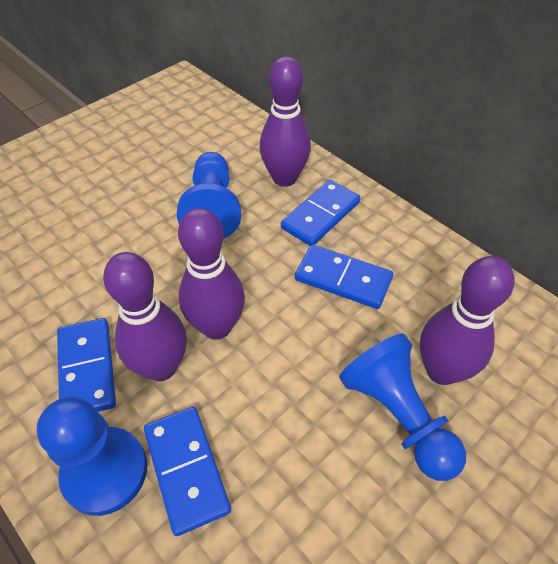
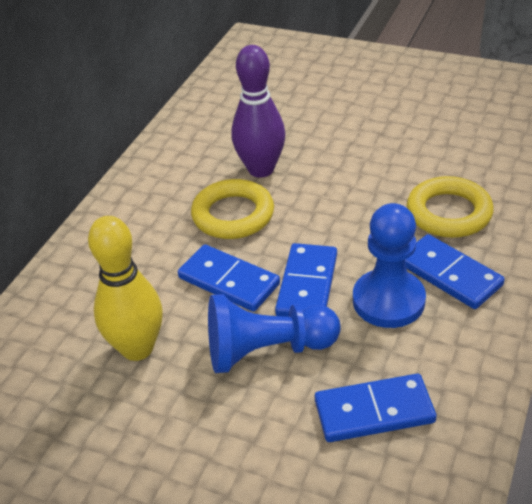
blue pawn: 3 -> 2
purple bowling pin: 4 -> 1
yellow bowling pin: 0 -> 1
yellow ring: 0 -> 2

